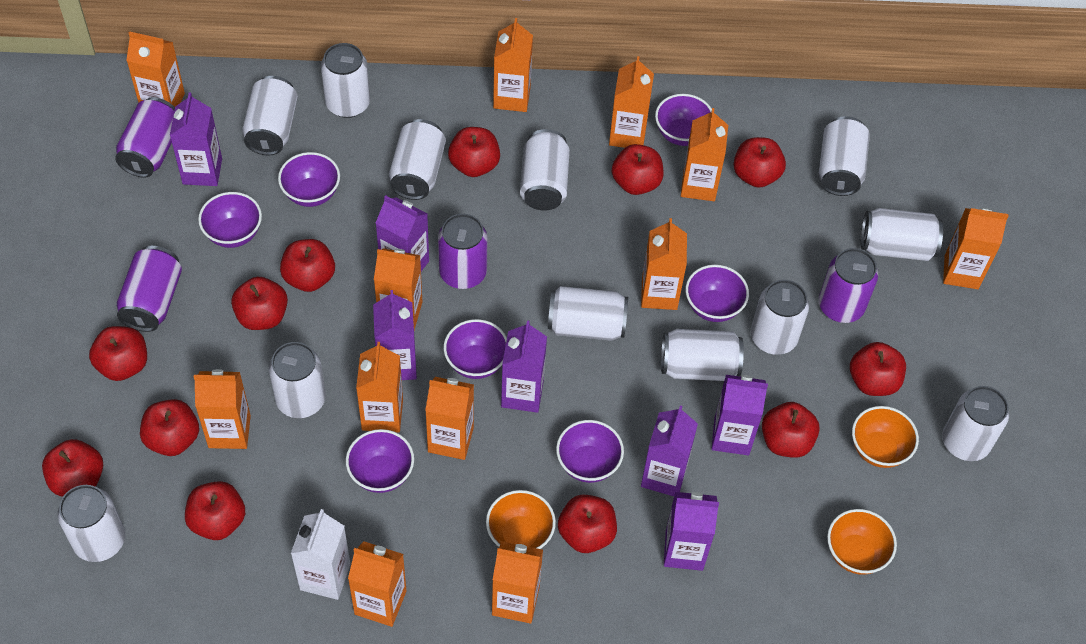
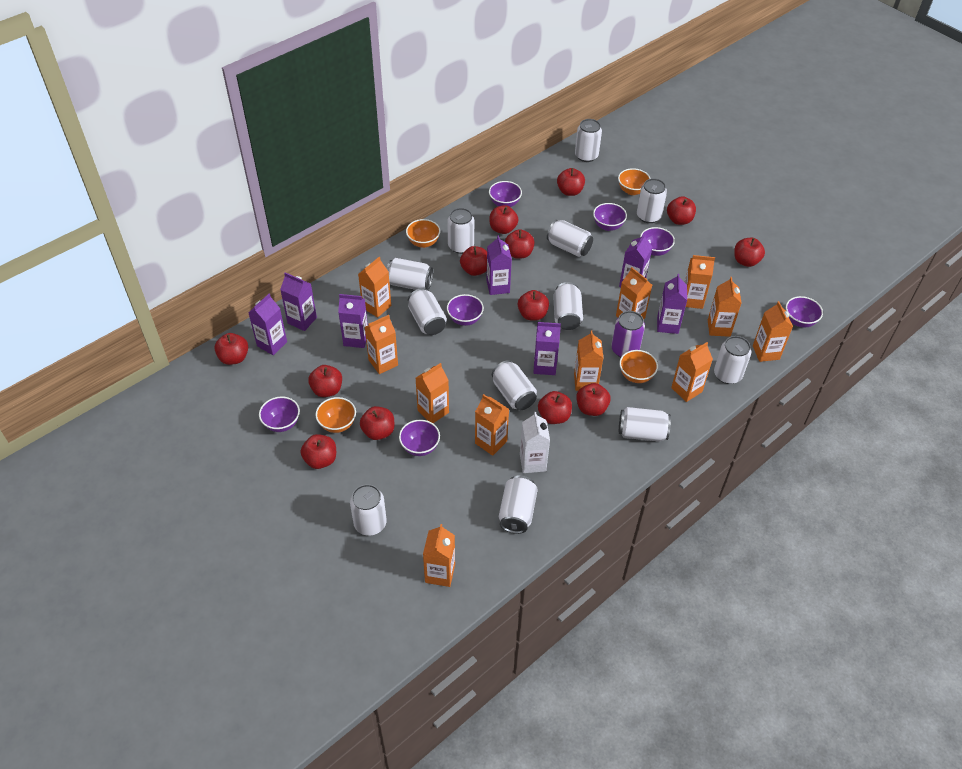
orange bowl: 3 -> 4
orange carton: 12 -> 11
purple can: 4 -> 1
red apple: 12 -> 13

